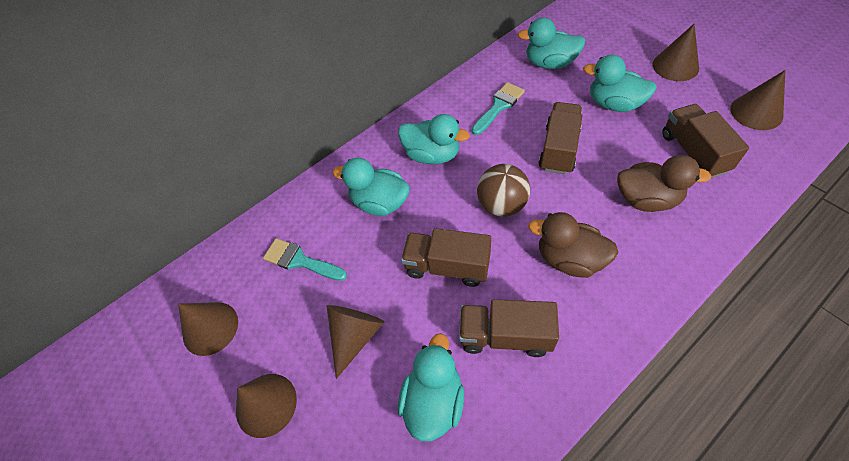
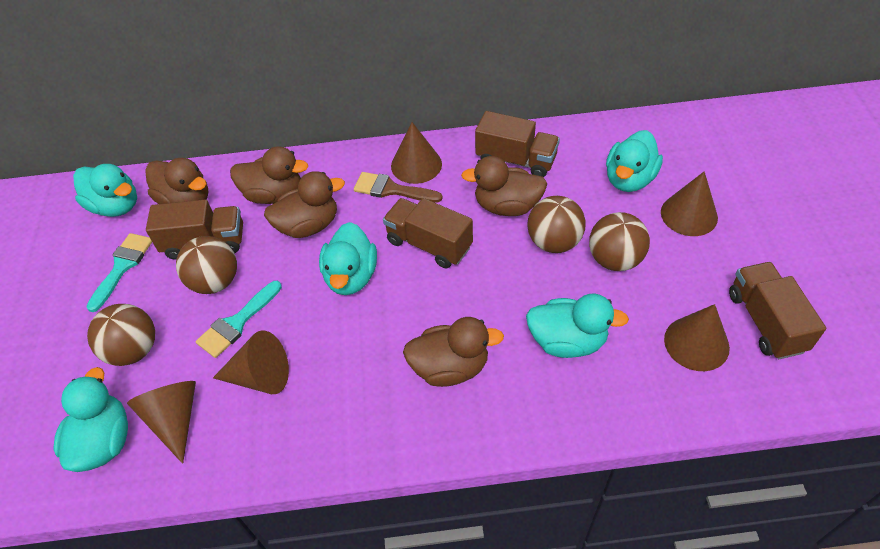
brown ball: 1 -> 4
brown brush: 0 -> 1
brown duck: 2 -> 5

